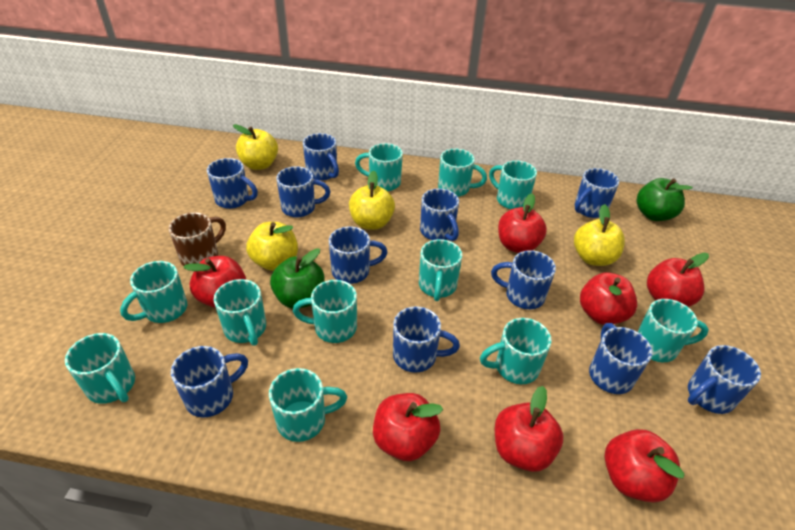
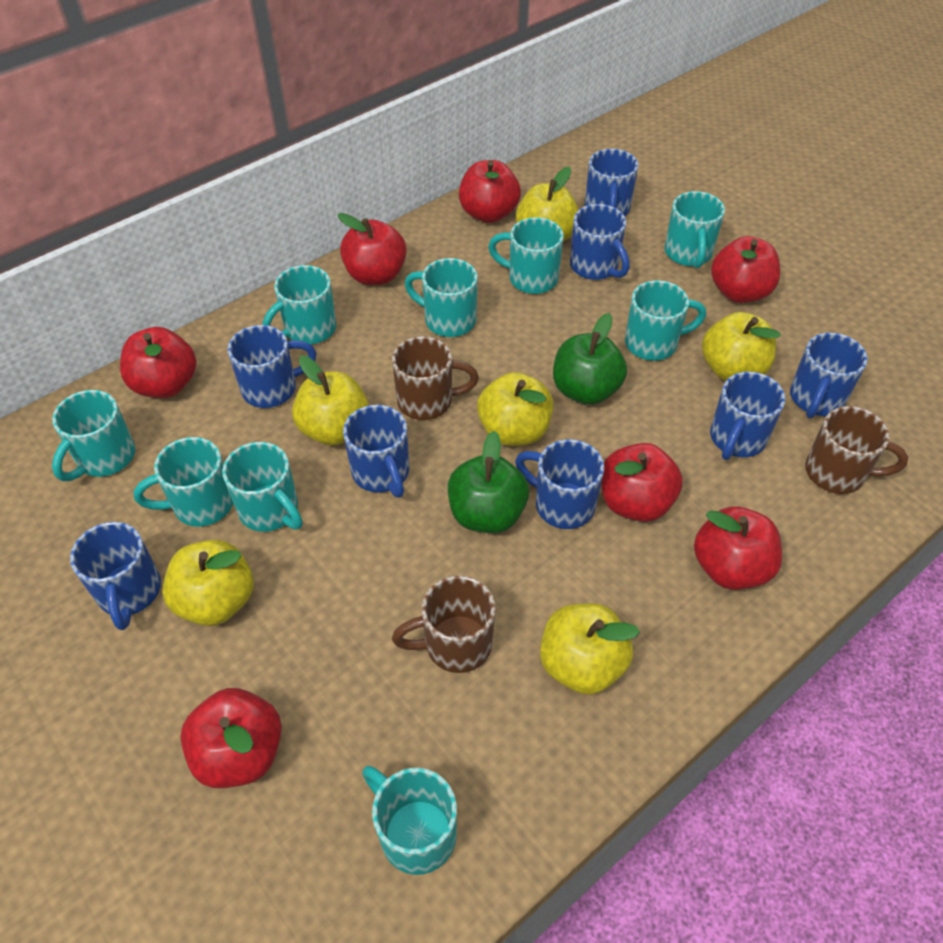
blue mug: 11 -> 8
brown mug: 1 -> 3
turquoise mug: 11 -> 9
yellow apple: 4 -> 6

